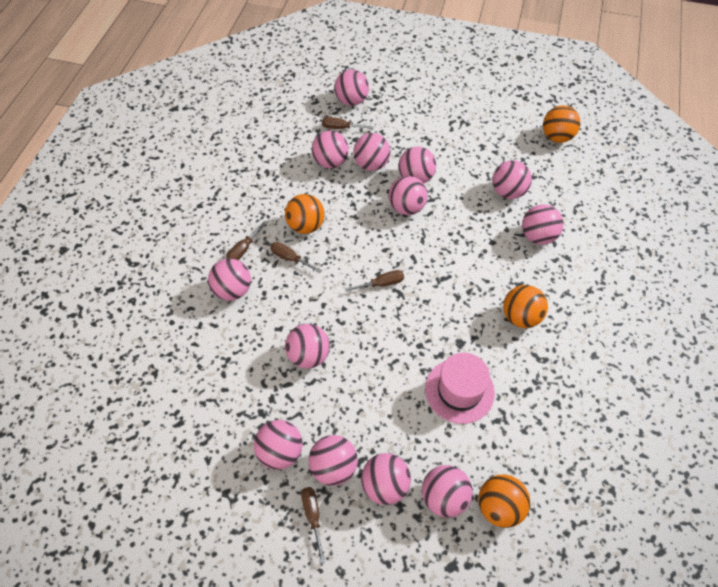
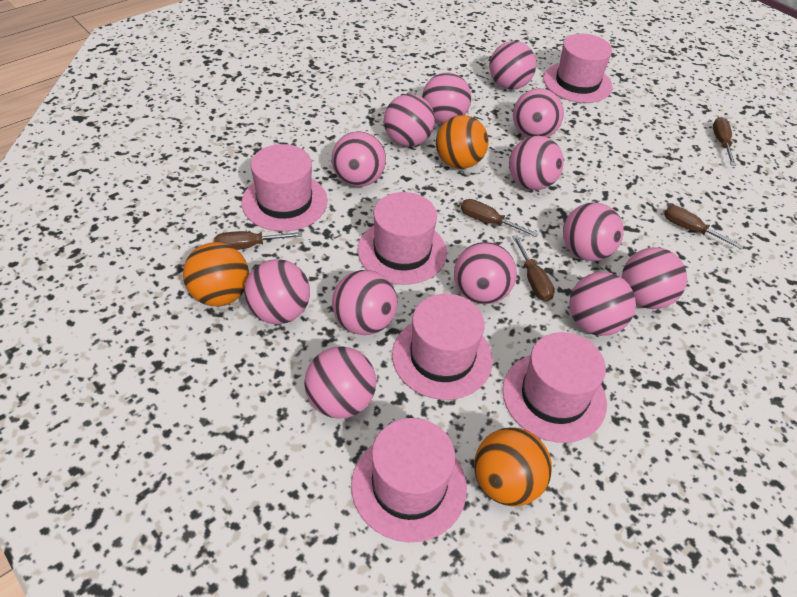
orange ball: 4 -> 3
pink hat: 1 -> 6

